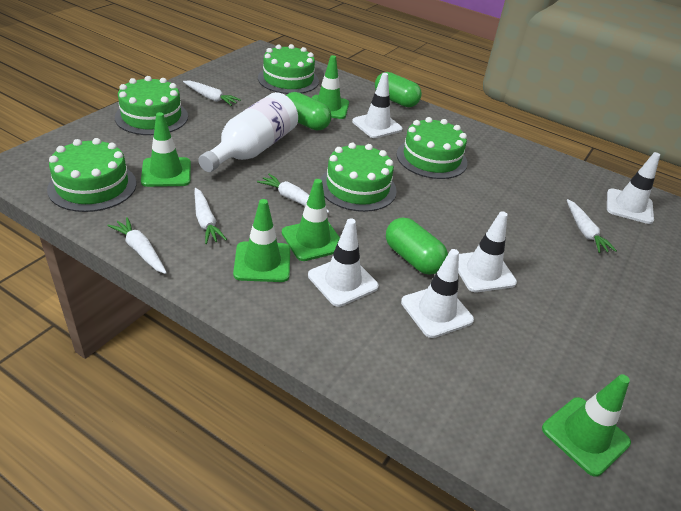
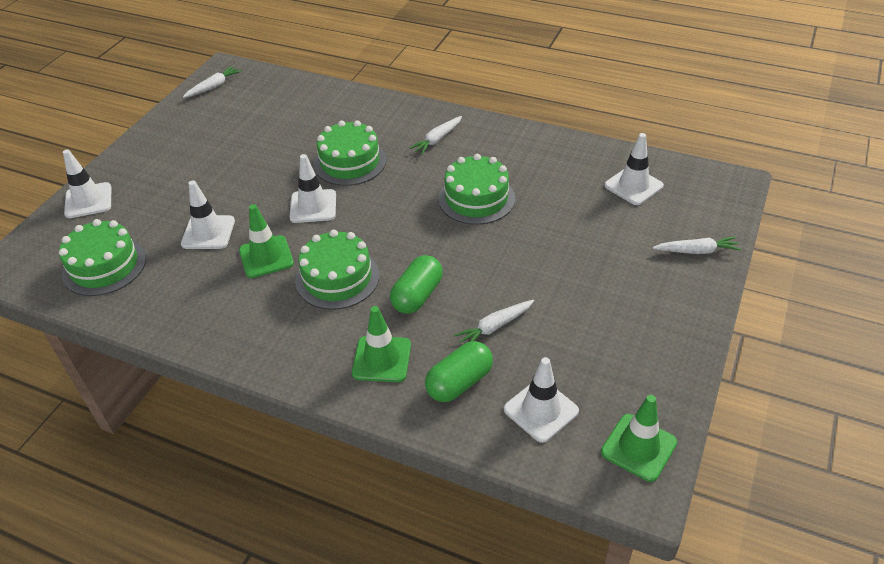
green cake: 5 -> 4
green capsule: 3 -> 2
green traffic cone: 5 -> 3
white bottle: 1 -> 0
white carrot: 5 -> 4

